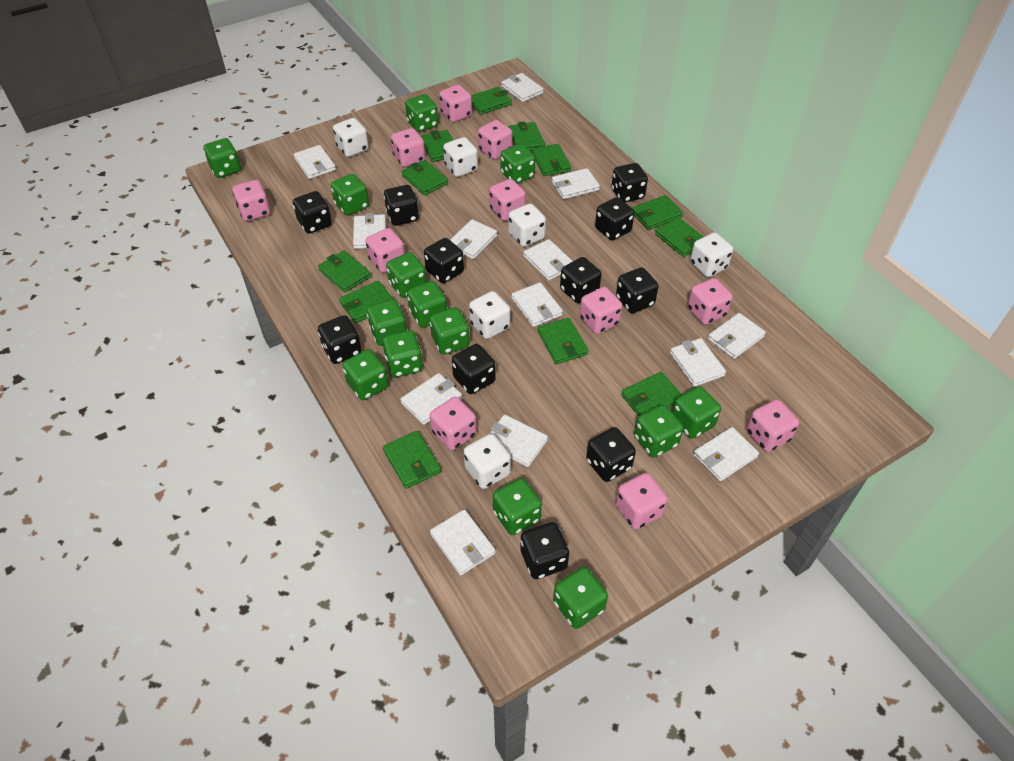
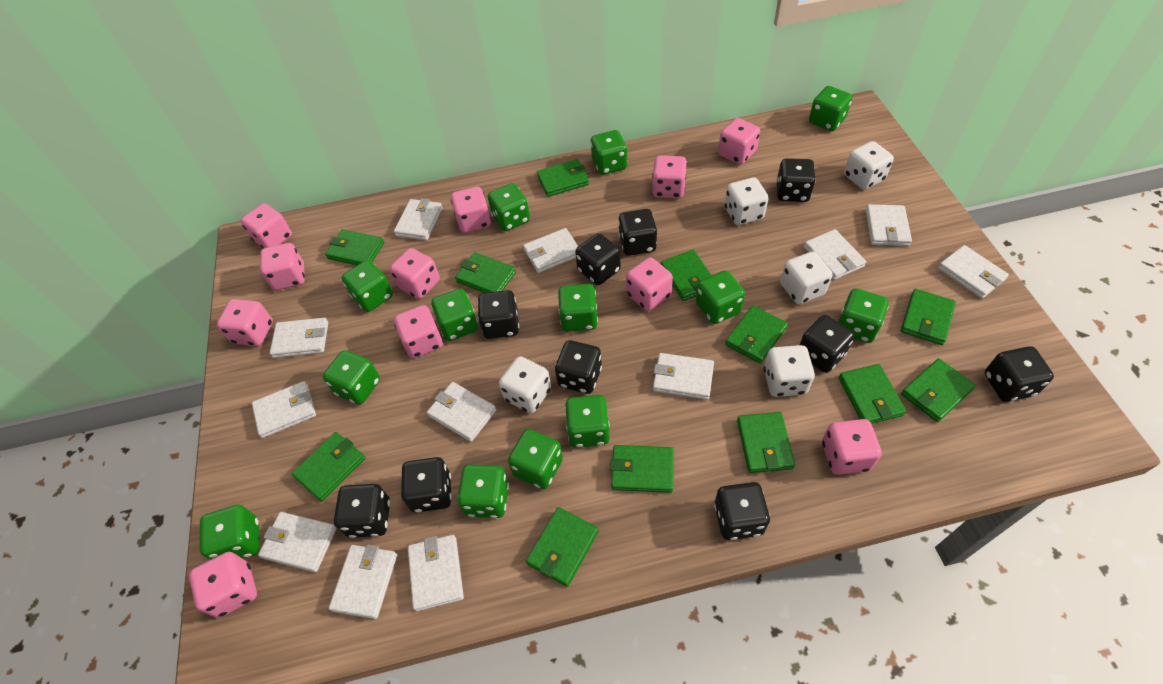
black dice: 11 -> 10
green dice: 14 -> 13
white dice: 6 -> 5
white wallet: 13 -> 12

